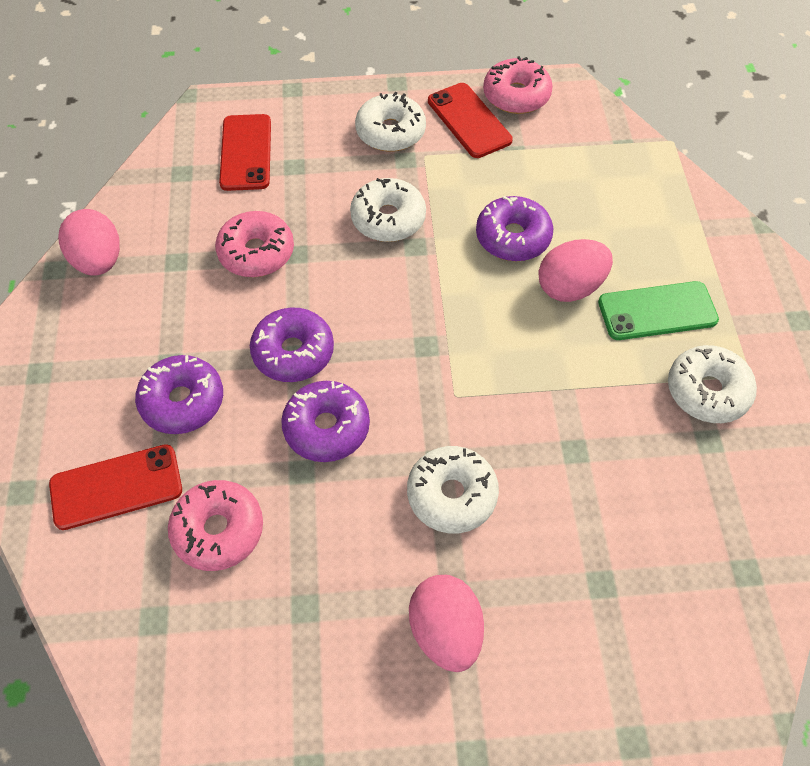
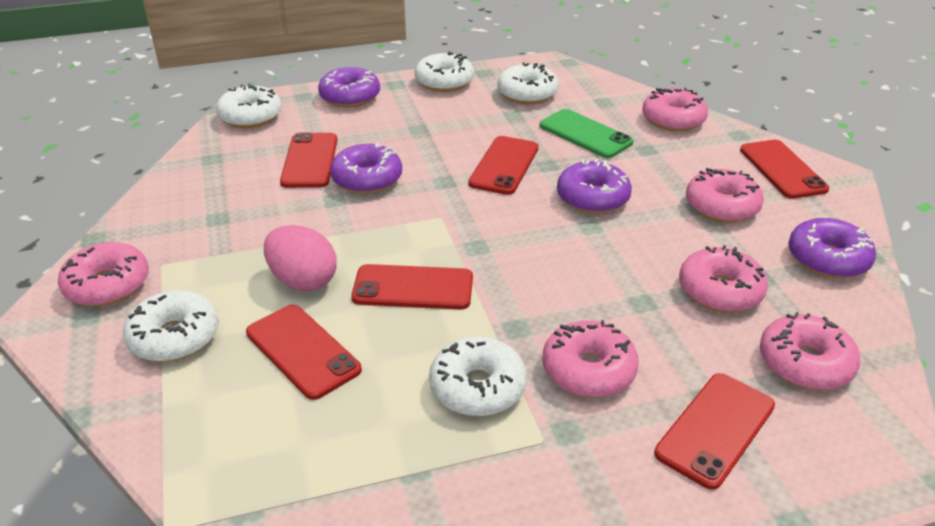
pink donut: 3 -> 6
pink egg: 3 -> 1
red phone: 3 -> 6
white donut: 4 -> 5

